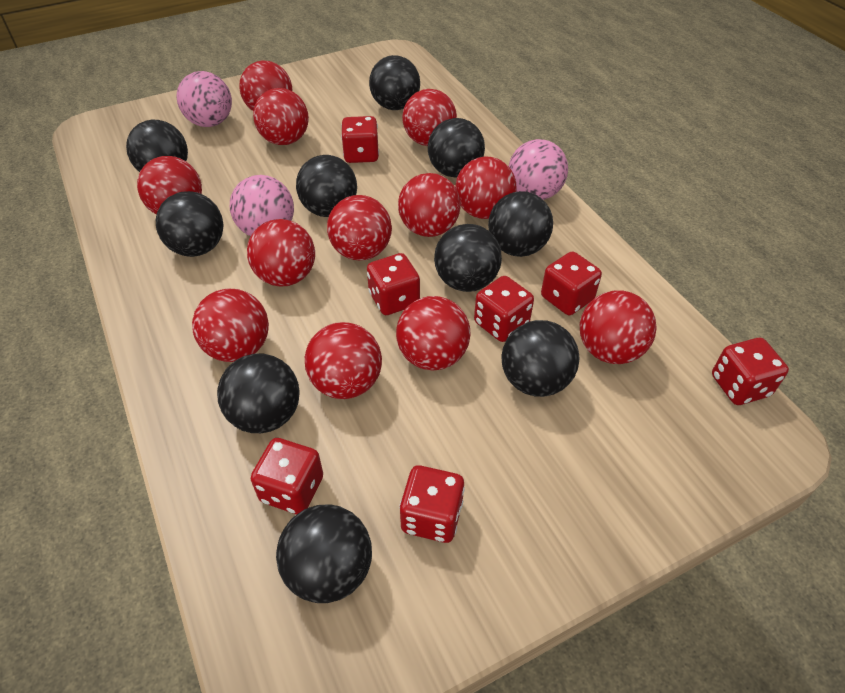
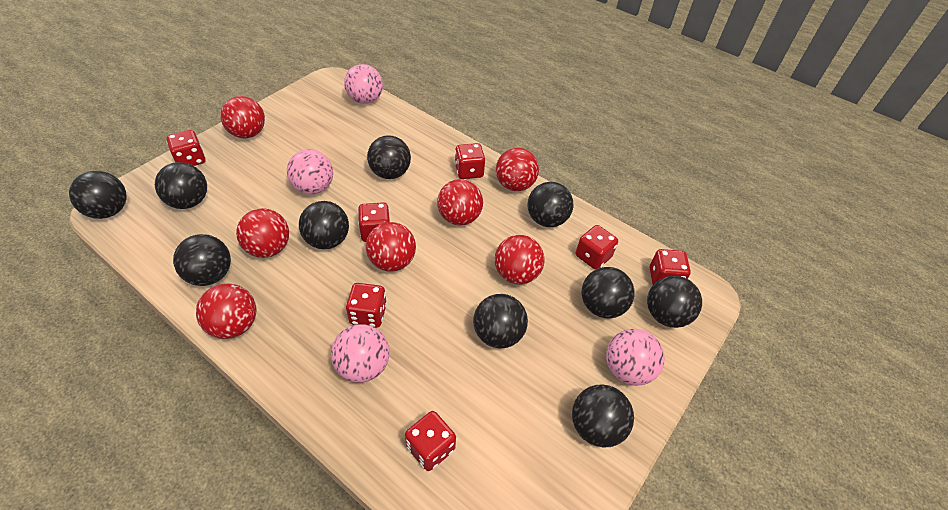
pink ball: 3 -> 4
red ball: 12 -> 7

